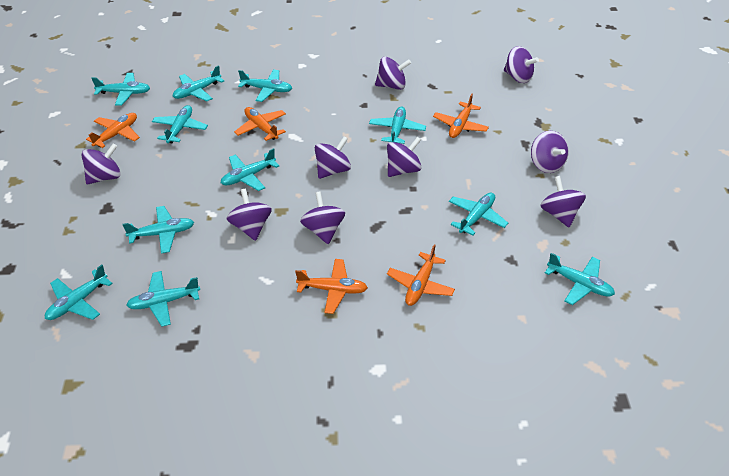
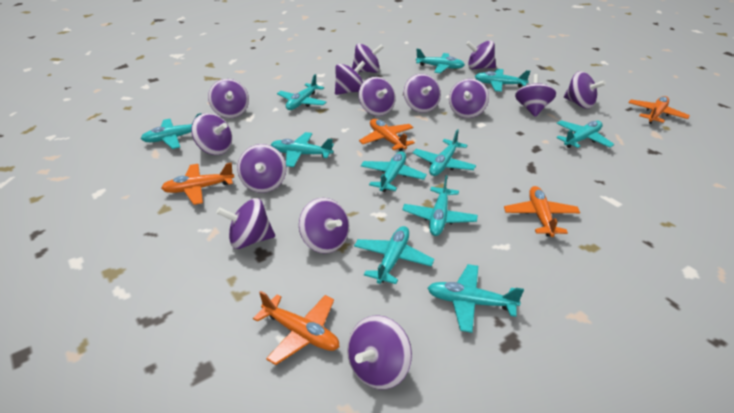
purple spinning top: 9 -> 14

